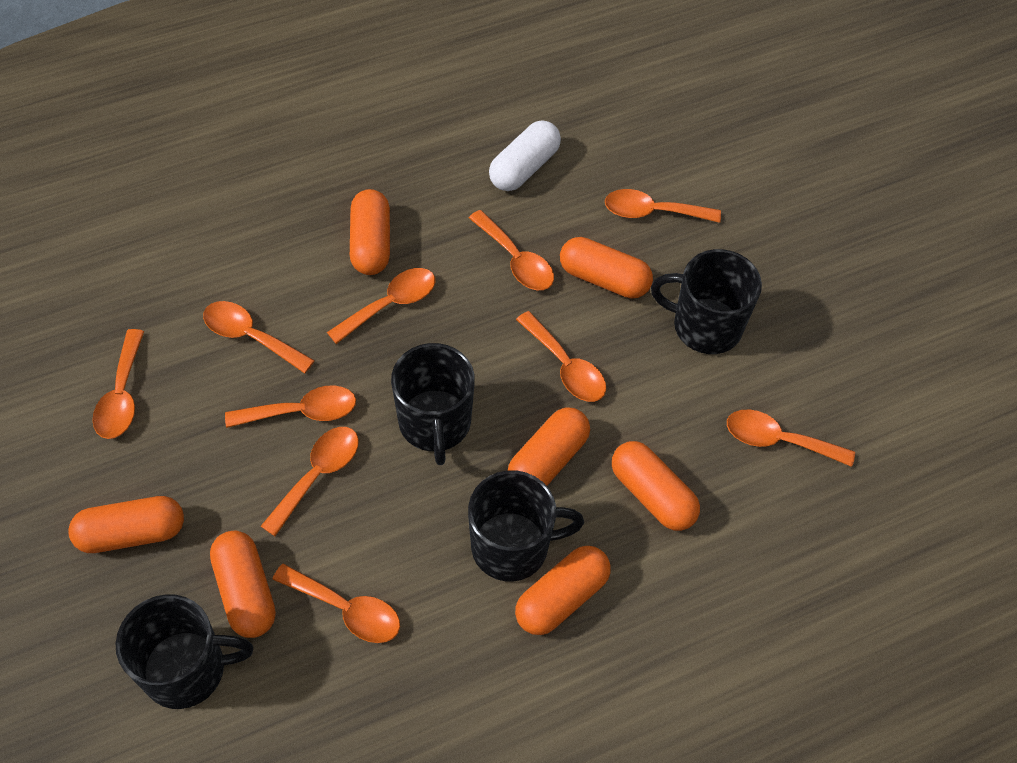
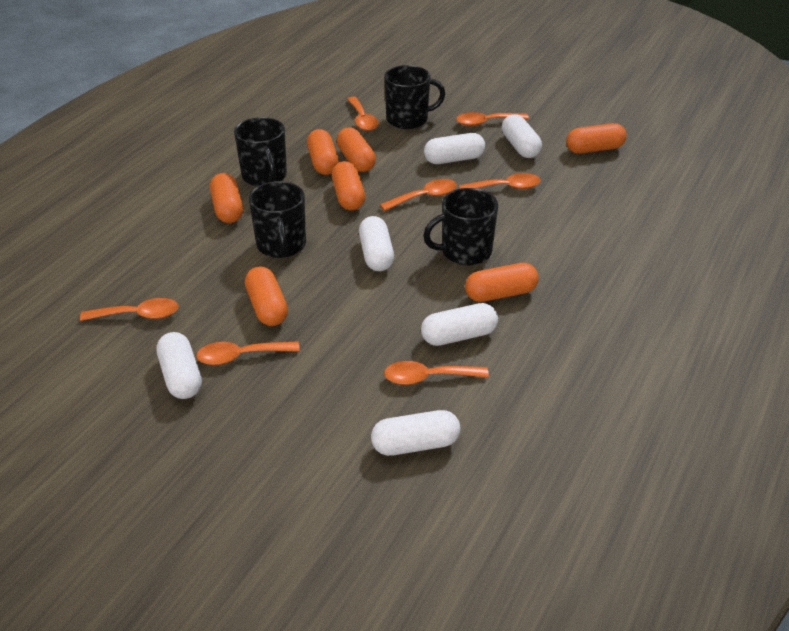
orange spoon: 10 -> 7
white capsule: 1 -> 6

